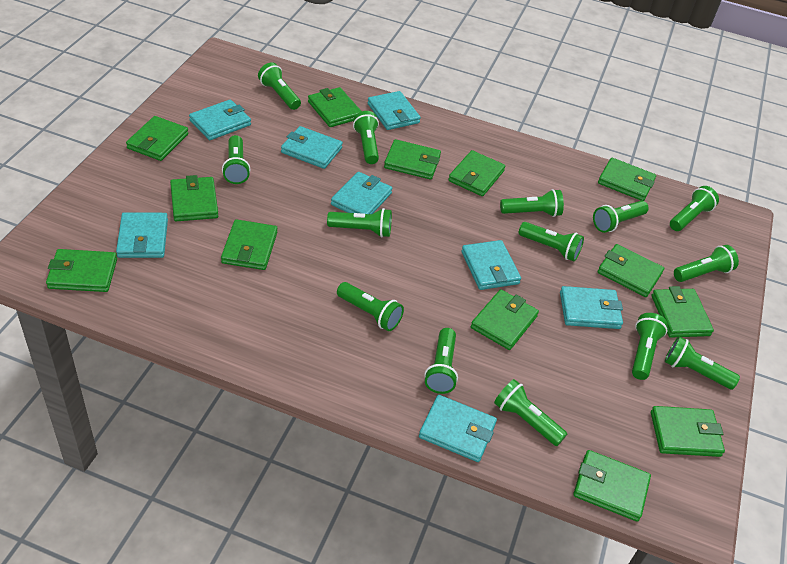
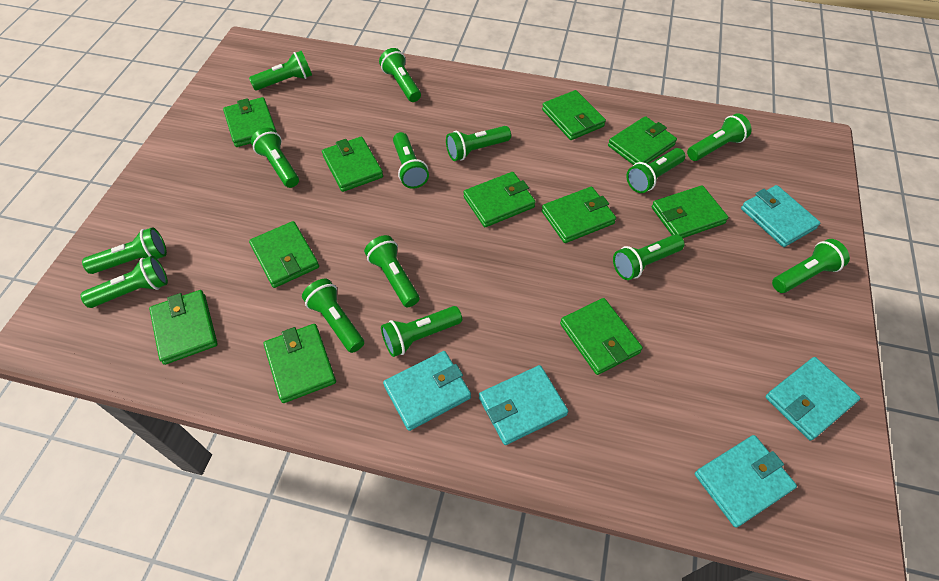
green wallet: 13 -> 11
turquoise wallet: 8 -> 5

